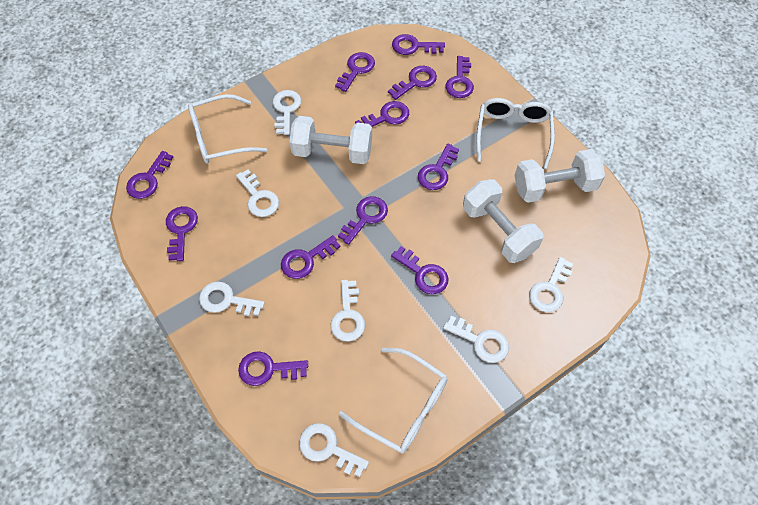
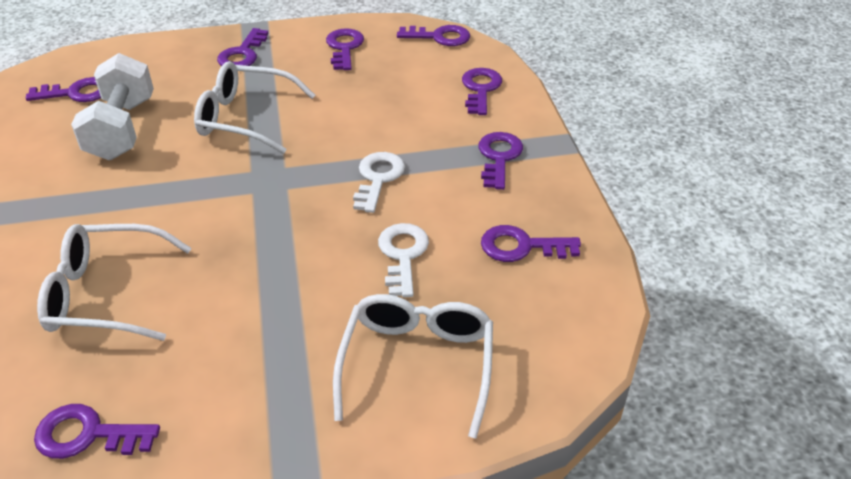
purple key: 12 -> 8
white dumbbell: 3 -> 1
white key: 7 -> 2

